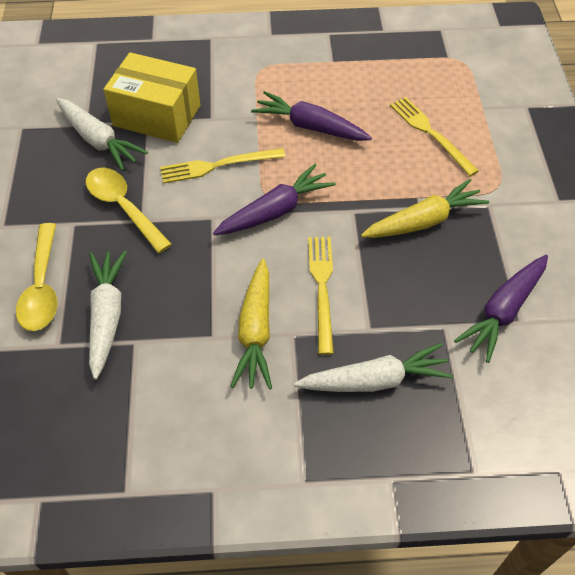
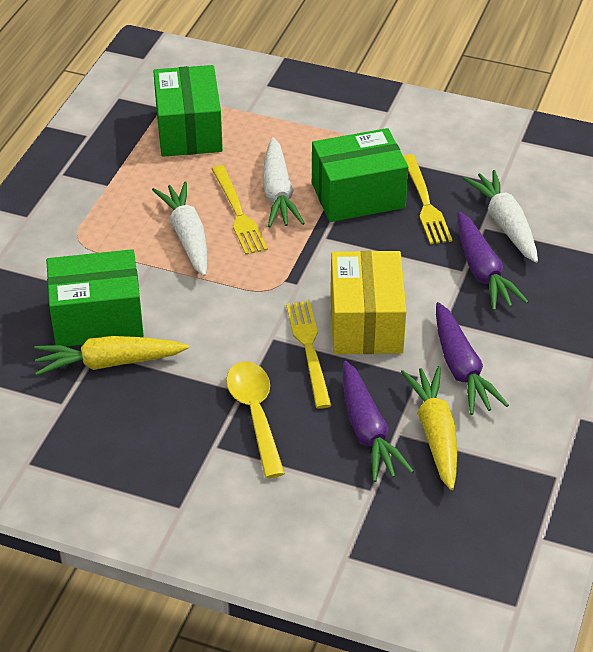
green box: 0 -> 3
yellow spoon: 2 -> 1

